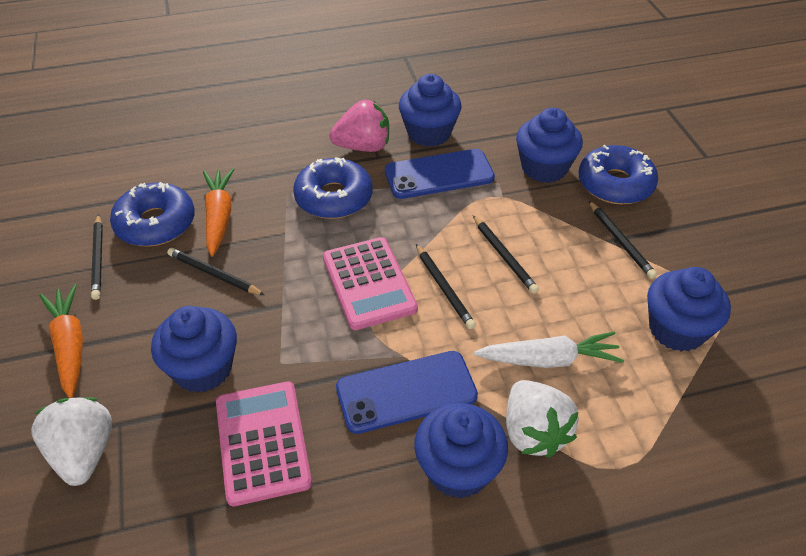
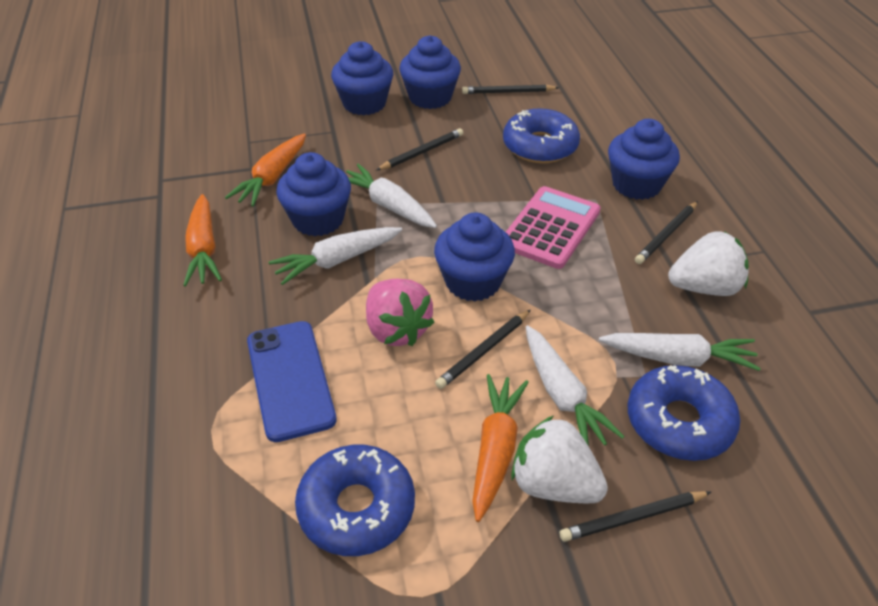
blue phone: 2 -> 1
orange carrot: 2 -> 3
pink calculator: 2 -> 1
white carrot: 1 -> 4

